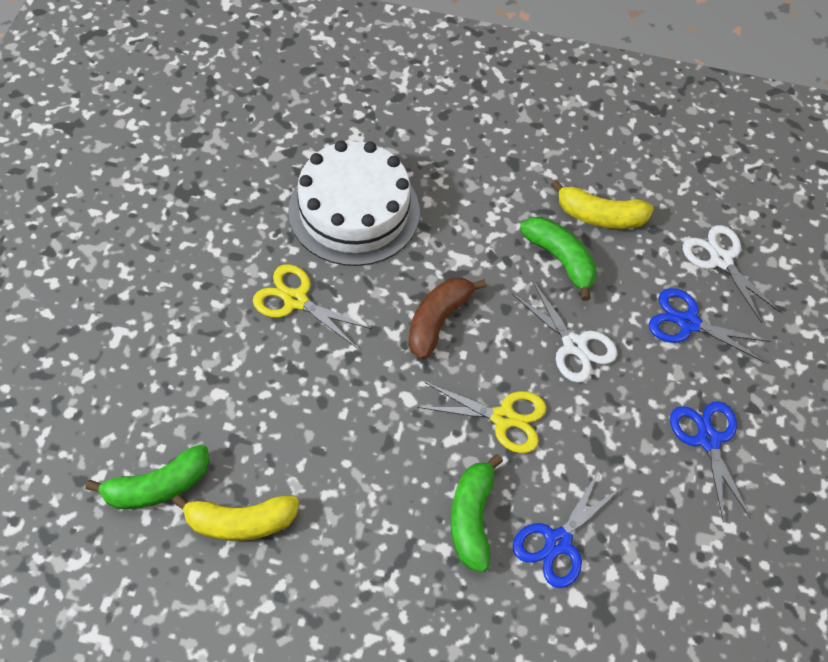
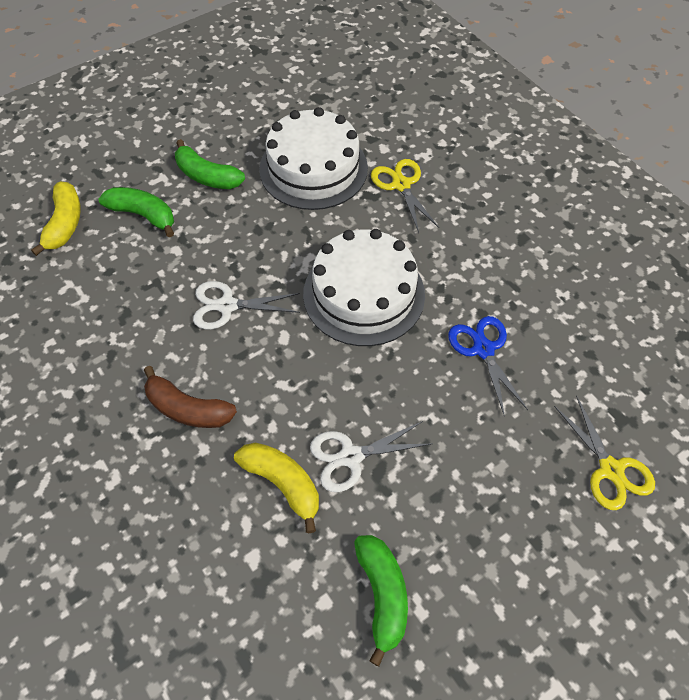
blue scissors: 3 -> 1
white cake: 1 -> 2

